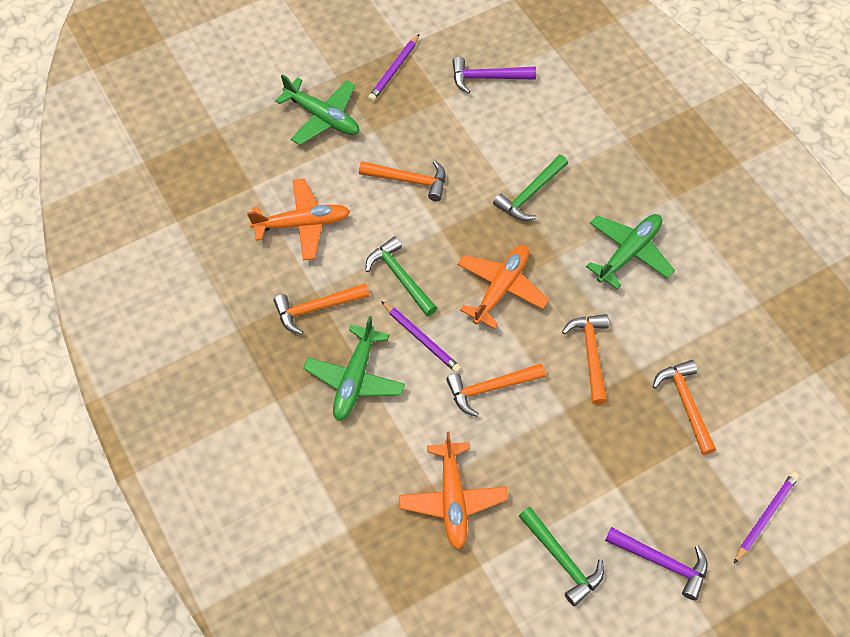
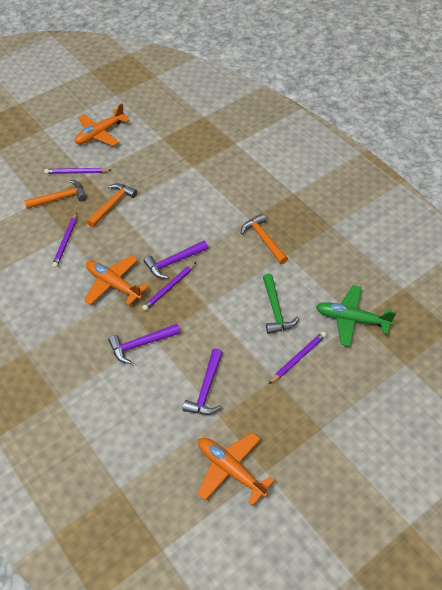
green hammer: 3 -> 1
green plane: 3 -> 1
orange hammer: 5 -> 3
purple hammer: 2 -> 3
purple pencil: 3 -> 4

